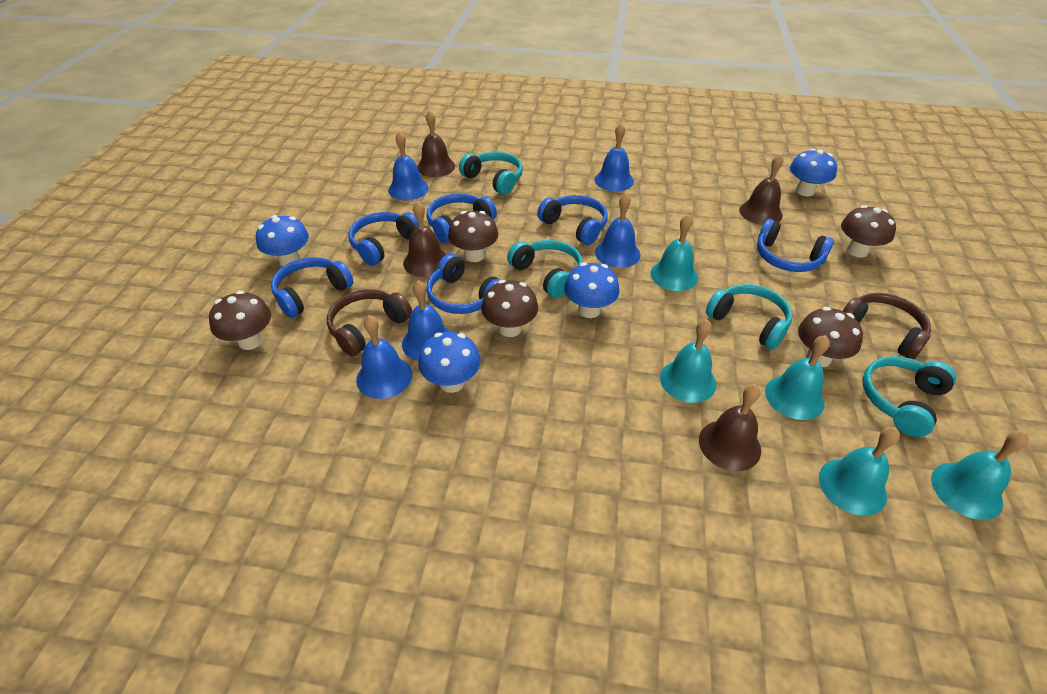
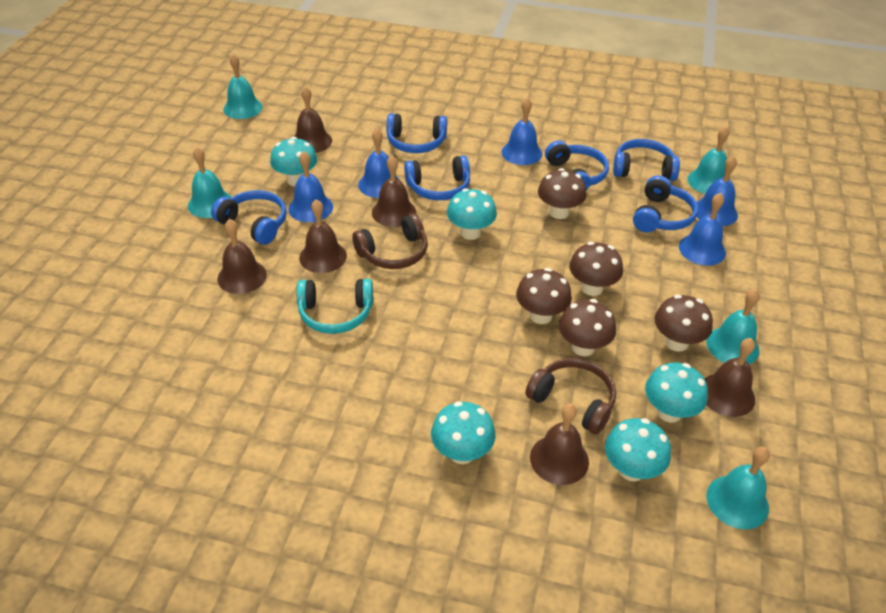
blue mushroom: 4 -> 0
brown bell: 4 -> 6
turquoise headphones: 4 -> 1
turquoise mushroom: 0 -> 5

